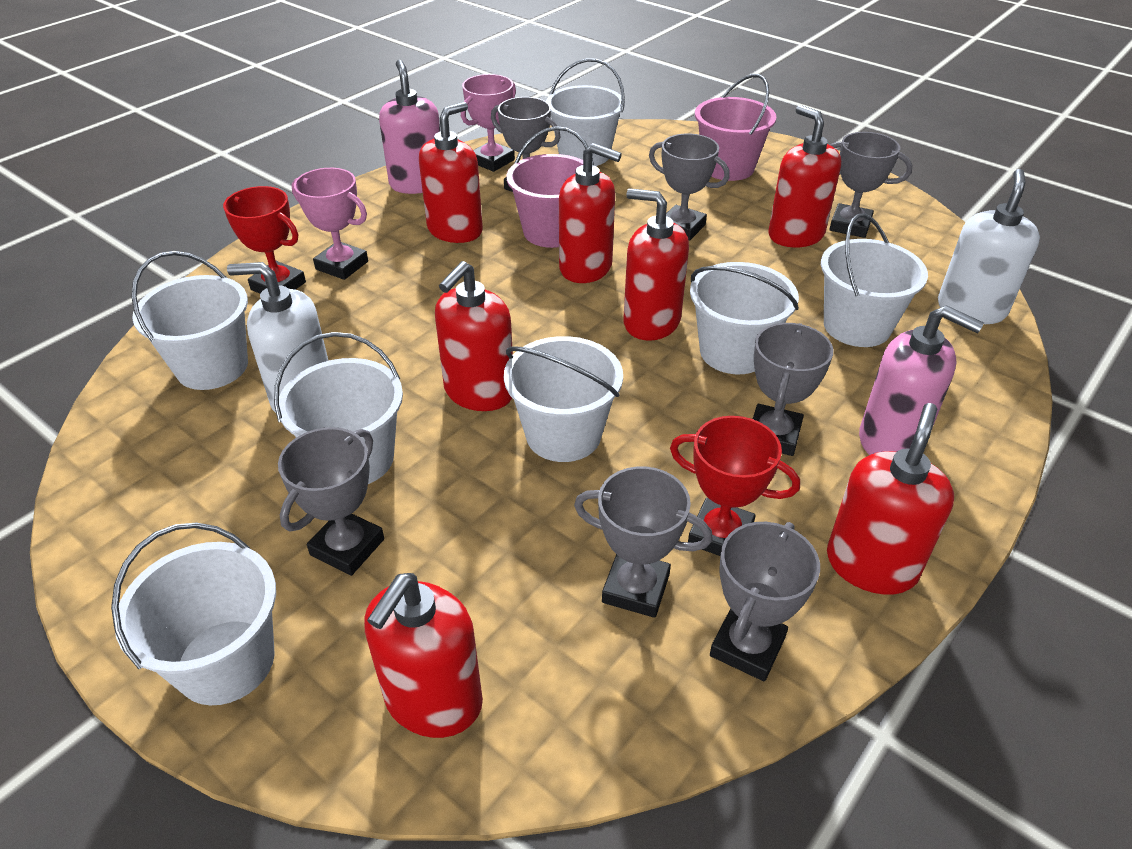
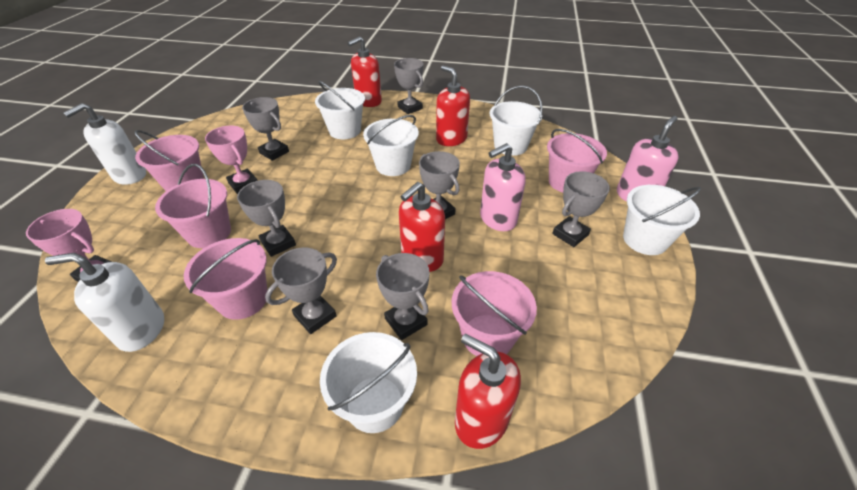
pink bucket: 2 -> 5
red soap dispenser: 7 -> 4
red trophy: 2 -> 0
white bucket: 7 -> 5

